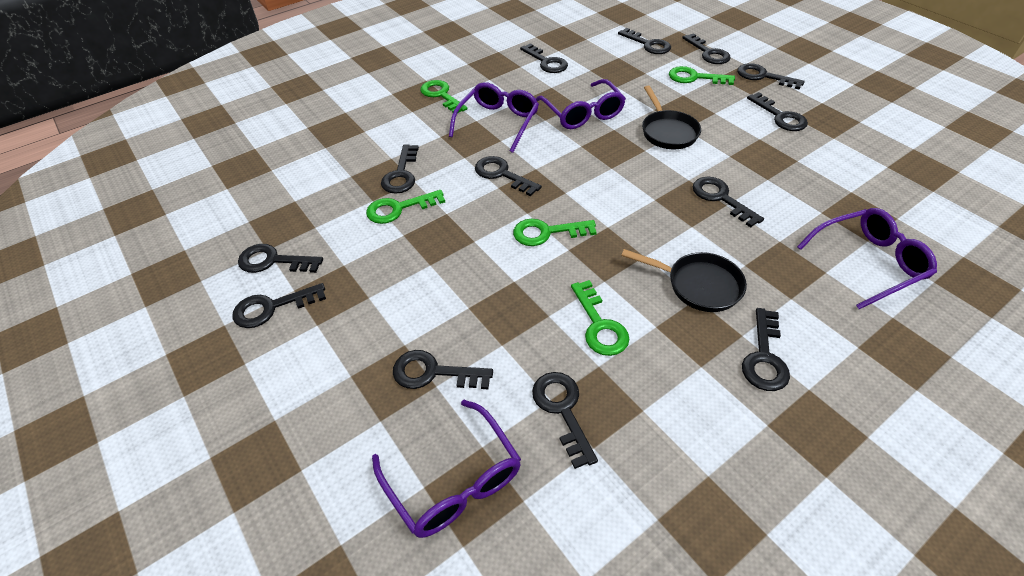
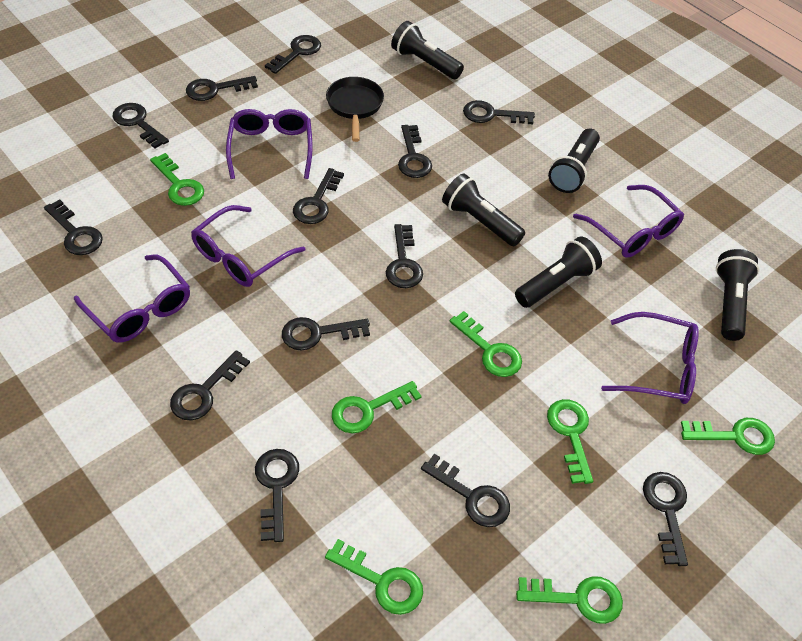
black flashlight: 0 -> 5
black pan: 2 -> 1
green key: 5 -> 7
purple glasses: 4 -> 5

